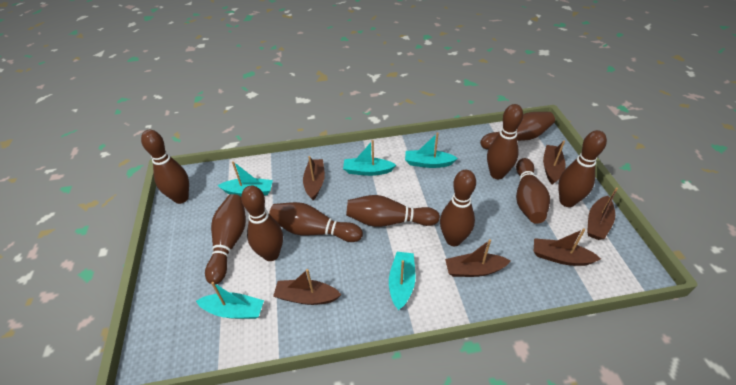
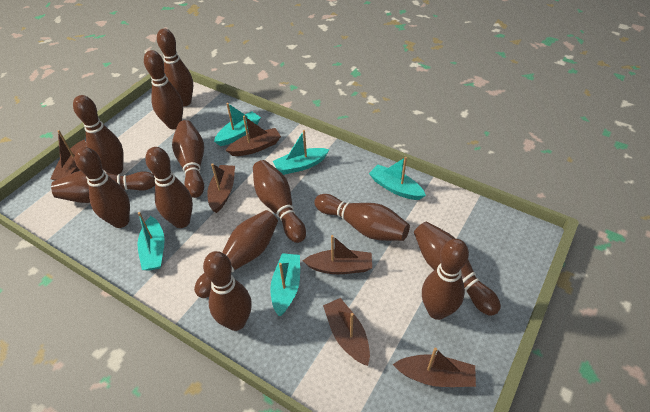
brown bowling pin: 10 -> 13

